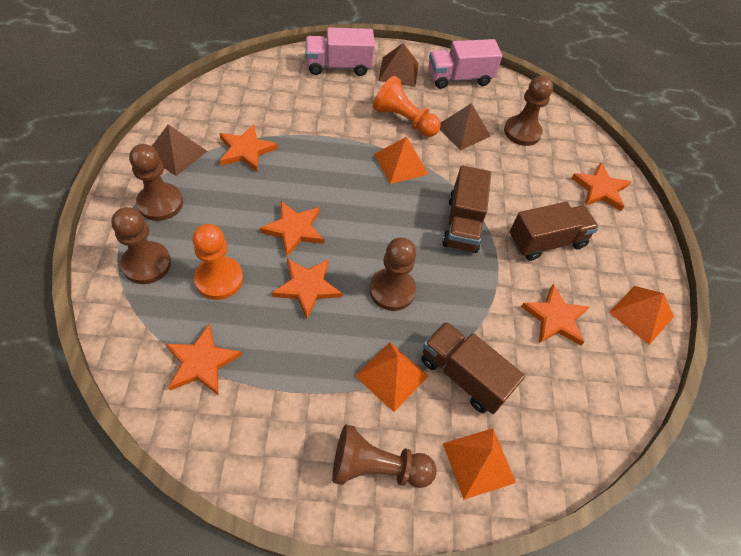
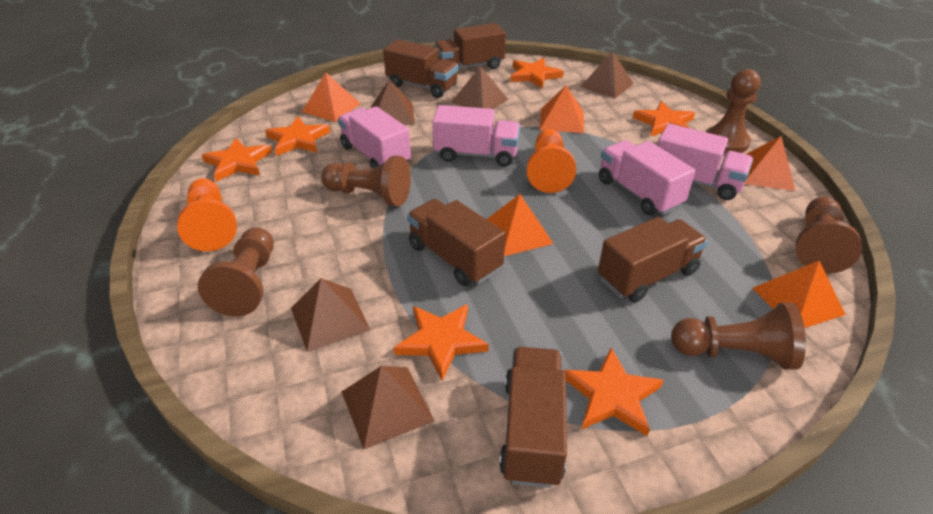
brown pyramid: 3 -> 5
brown truck: 3 -> 5
orange pyramid: 4 -> 5
pink truck: 2 -> 4

